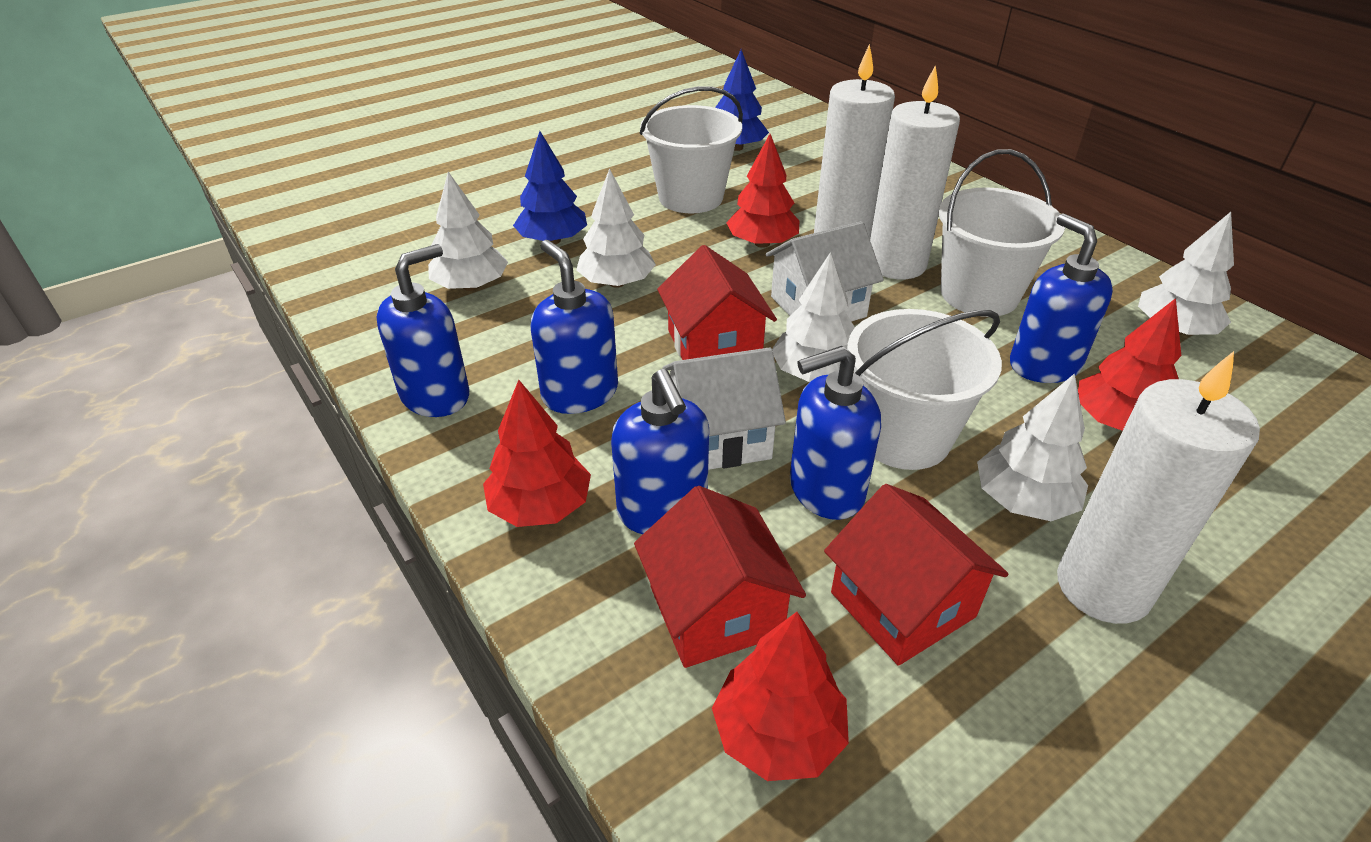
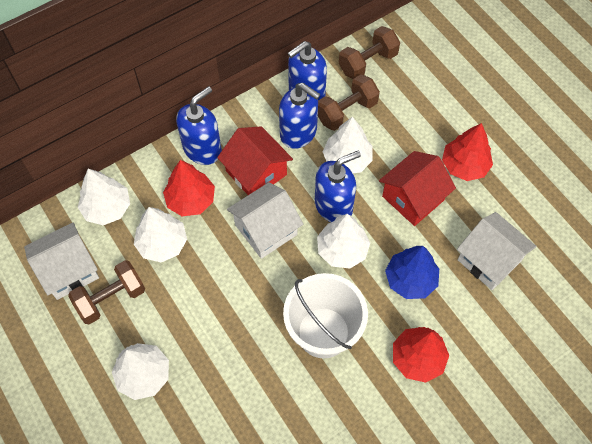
blue soap dispenser: 5 -> 4
blue tree: 2 -> 1
brown dumbbell: 0 -> 3
red house: 3 -> 2
red tree: 4 -> 3
white bucket: 3 -> 1
white candle: 3 -> 0
white house: 2 -> 3

